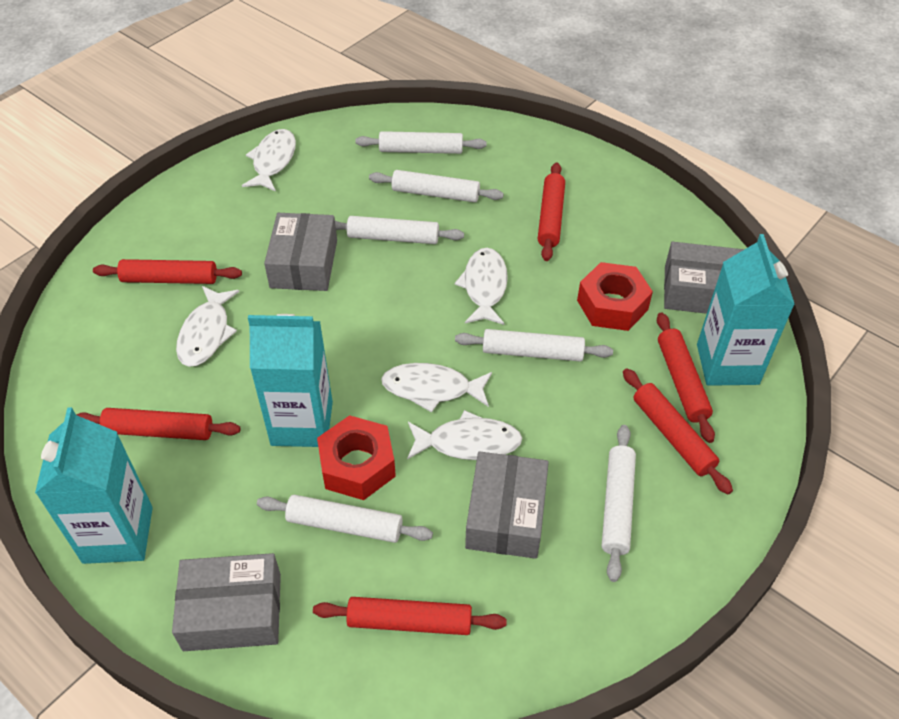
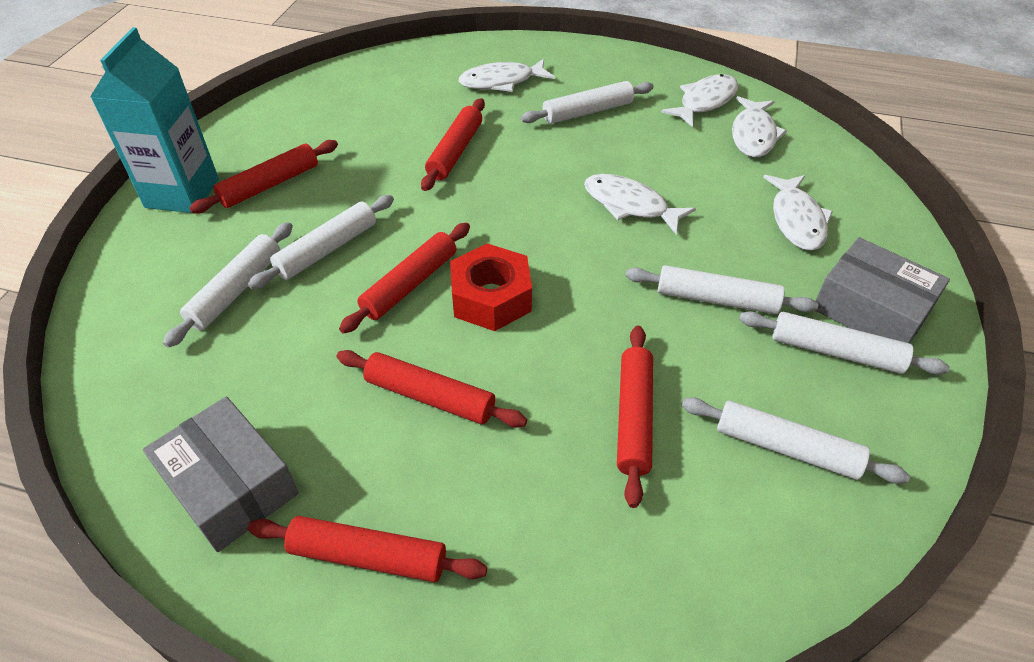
grey box: 4 -> 2
red nut: 2 -> 1
turquoise carton: 3 -> 1

